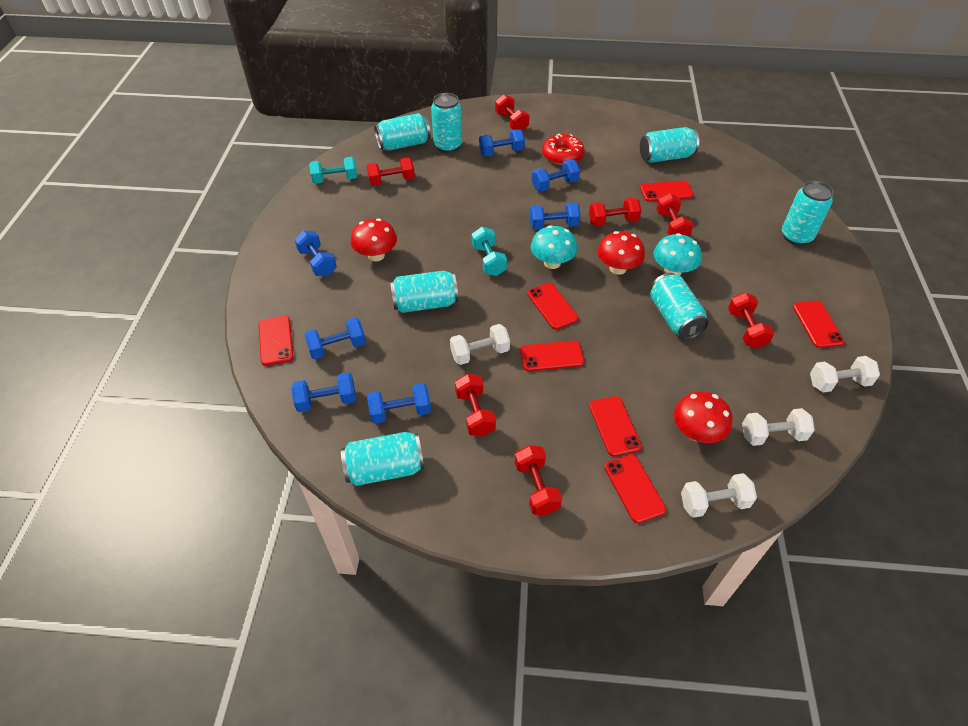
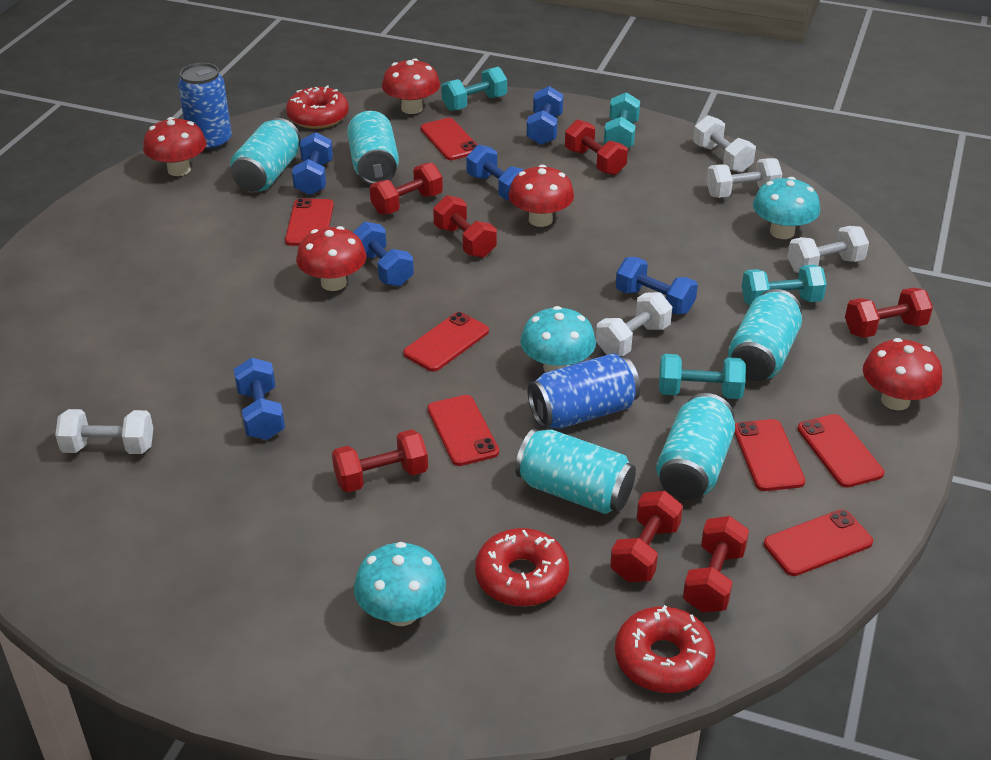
blue can: 0 -> 2
blue dumbbell: 7 -> 6
red donut: 1 -> 3
red mushroom: 3 -> 5
turquoise can: 7 -> 5
turquoise dumbbell: 2 -> 4
turquoise mushroom: 2 -> 3
white dumbbell: 4 -> 5

